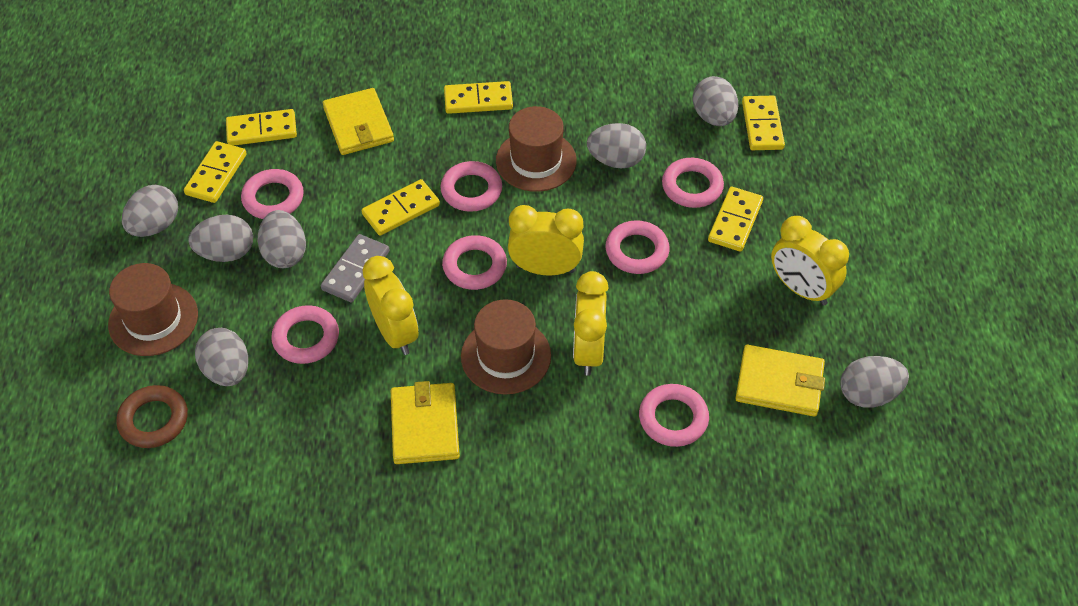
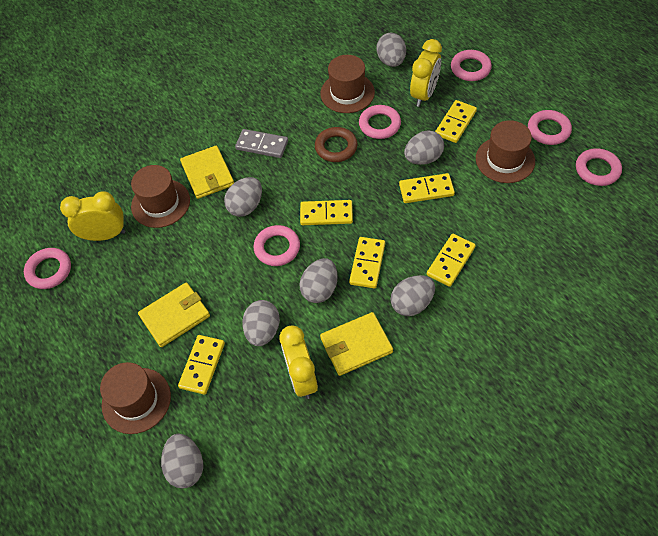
brown hat: 3 -> 4
pink ring: 7 -> 6
yellow clock: 4 -> 3

